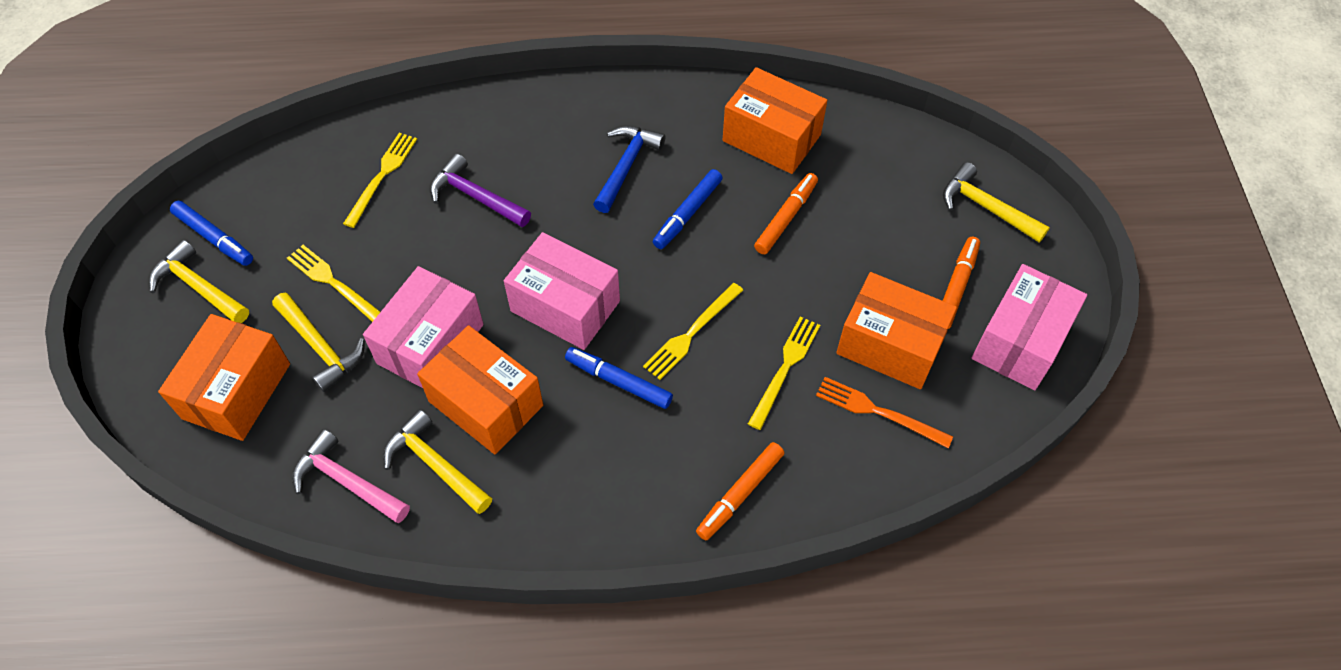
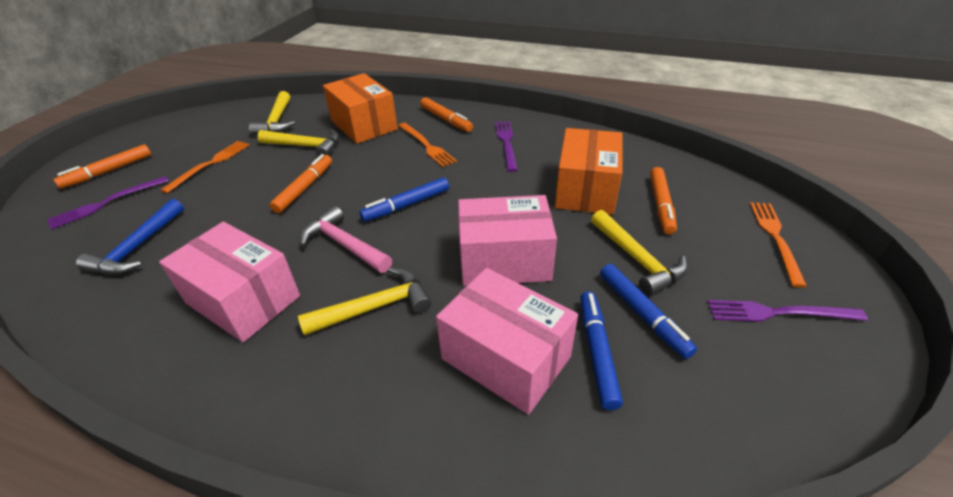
orange box: 4 -> 2
orange fork: 1 -> 3
orange marker: 3 -> 4
purple fork: 0 -> 3
purple hammer: 1 -> 0
yellow fork: 4 -> 0

